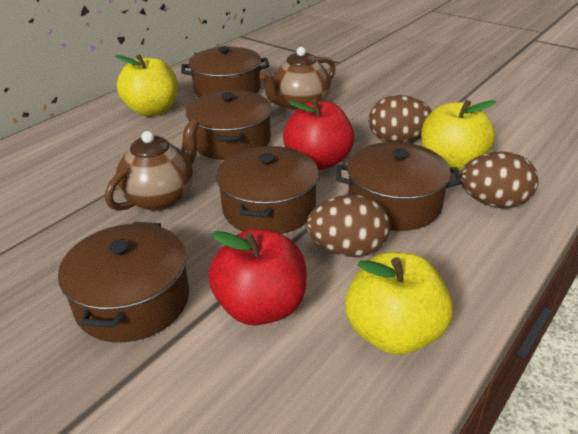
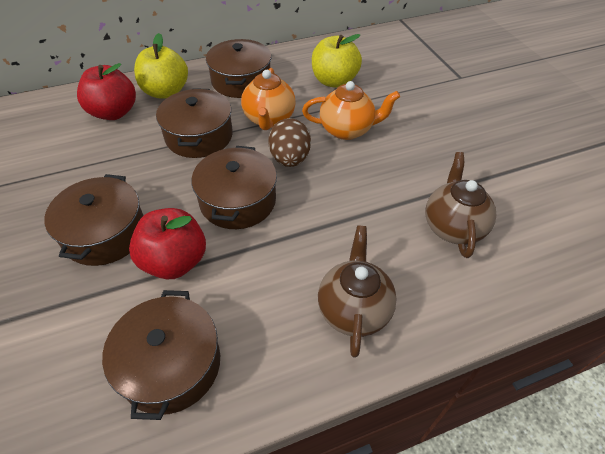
brown egg: 3 -> 1
orange teapot: 0 -> 2
yellow apple: 3 -> 2

